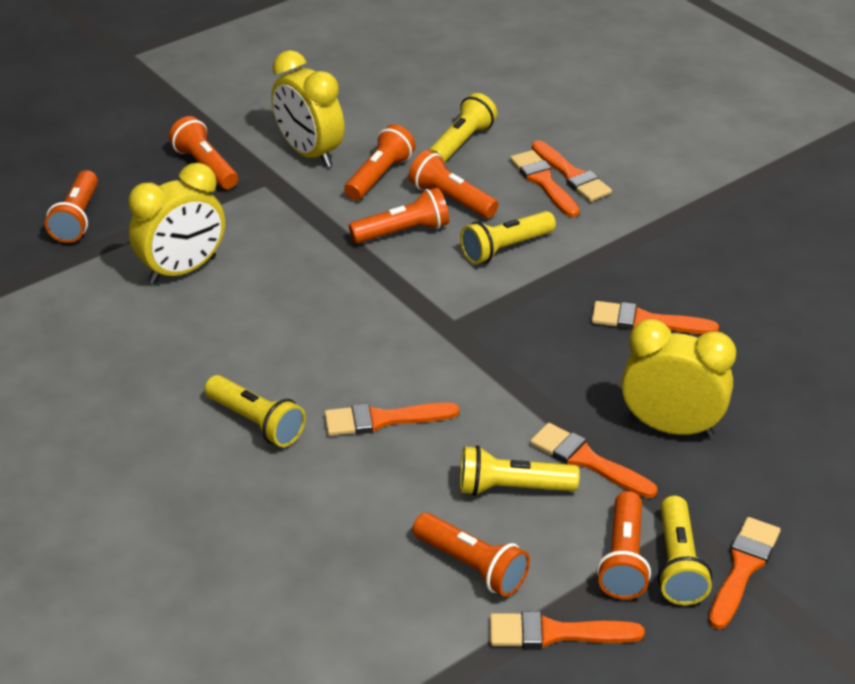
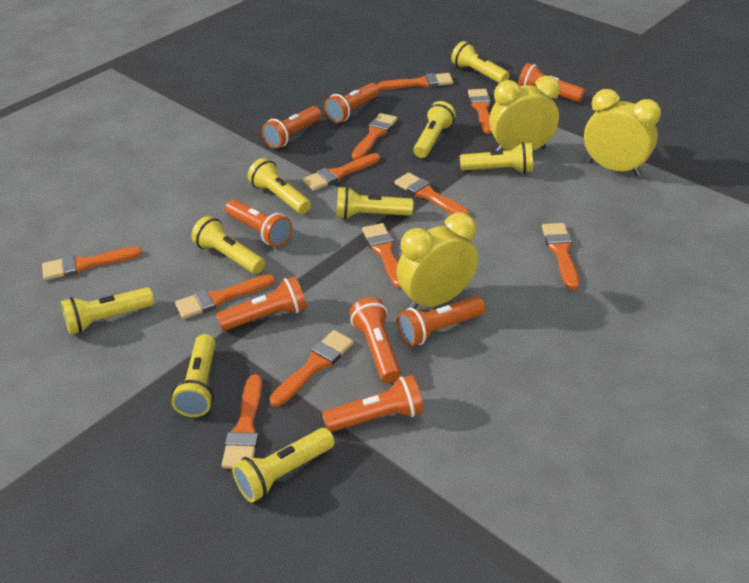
orange brush: 7 -> 11
orange flashlight: 7 -> 8
yellow flashlight: 5 -> 9

